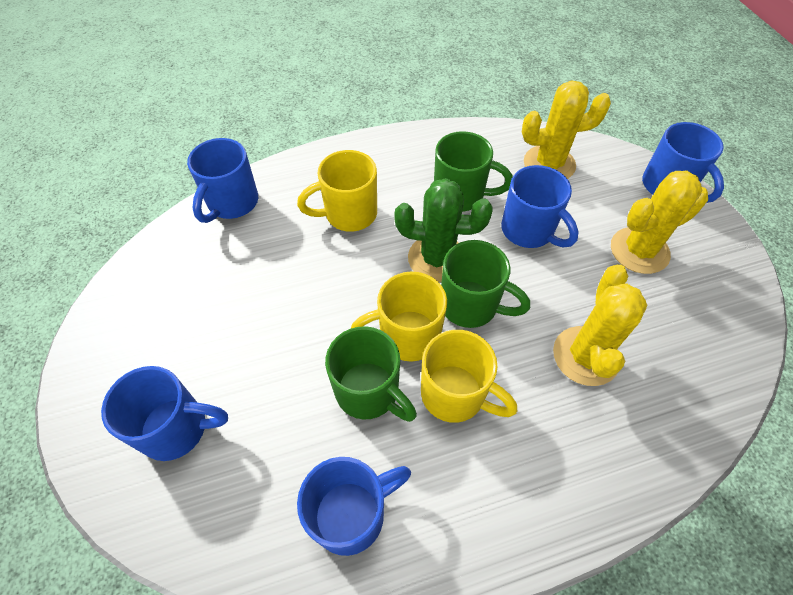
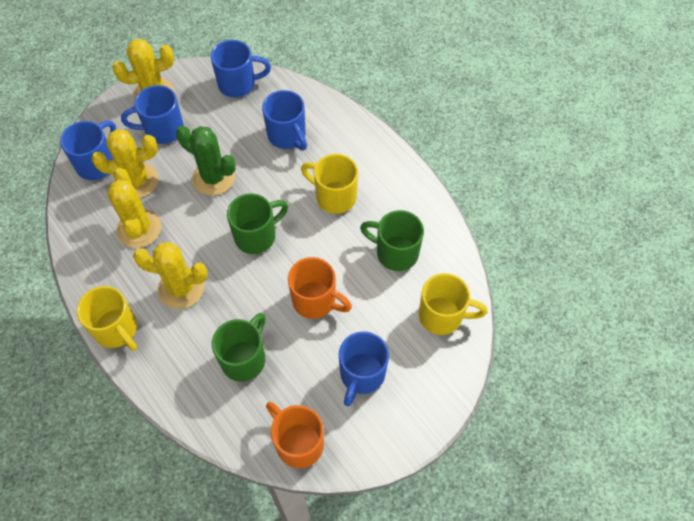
orange mug: 0 -> 2
yellow cactus: 3 -> 4

